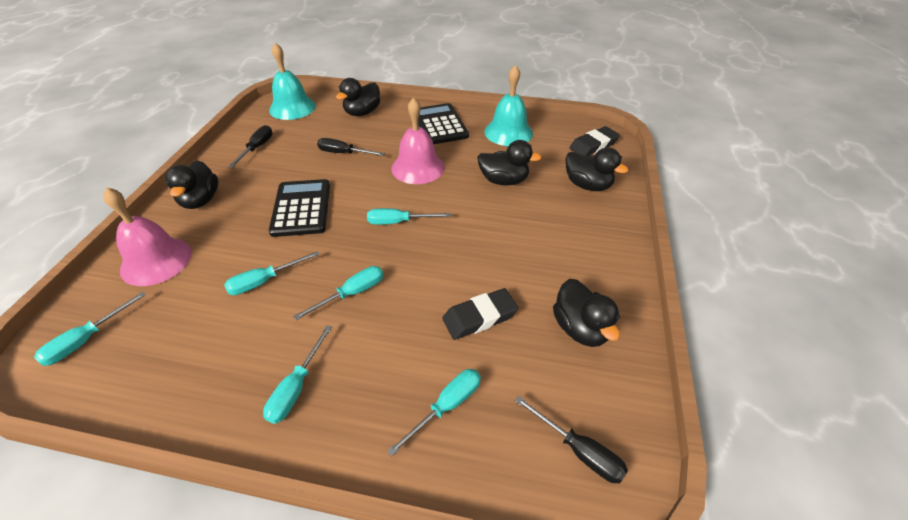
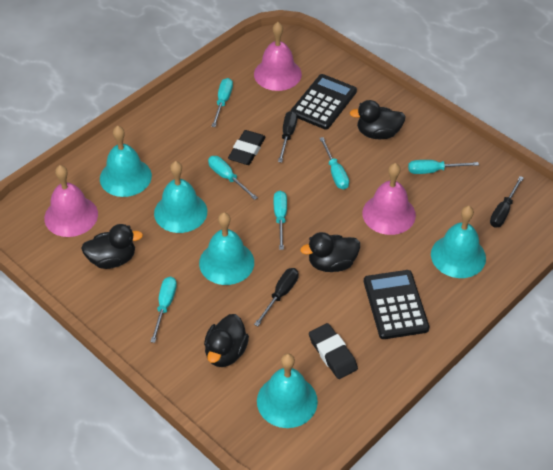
black duck: 5 -> 4
pink bell: 2 -> 3
turquoise bell: 2 -> 5

